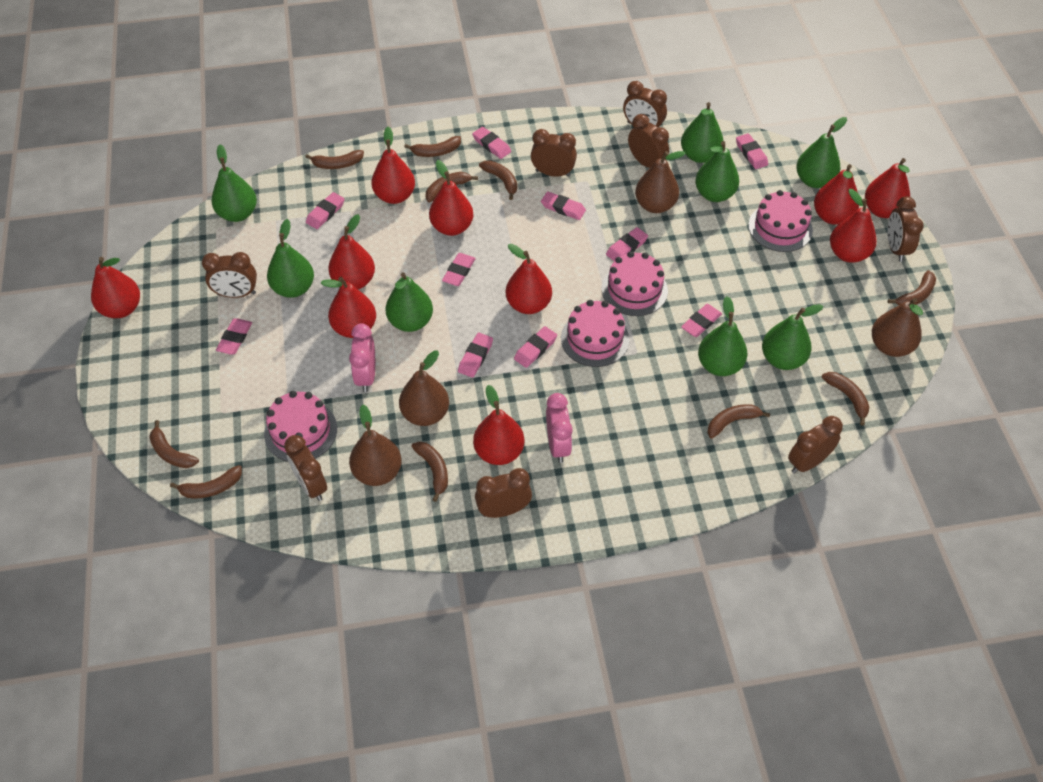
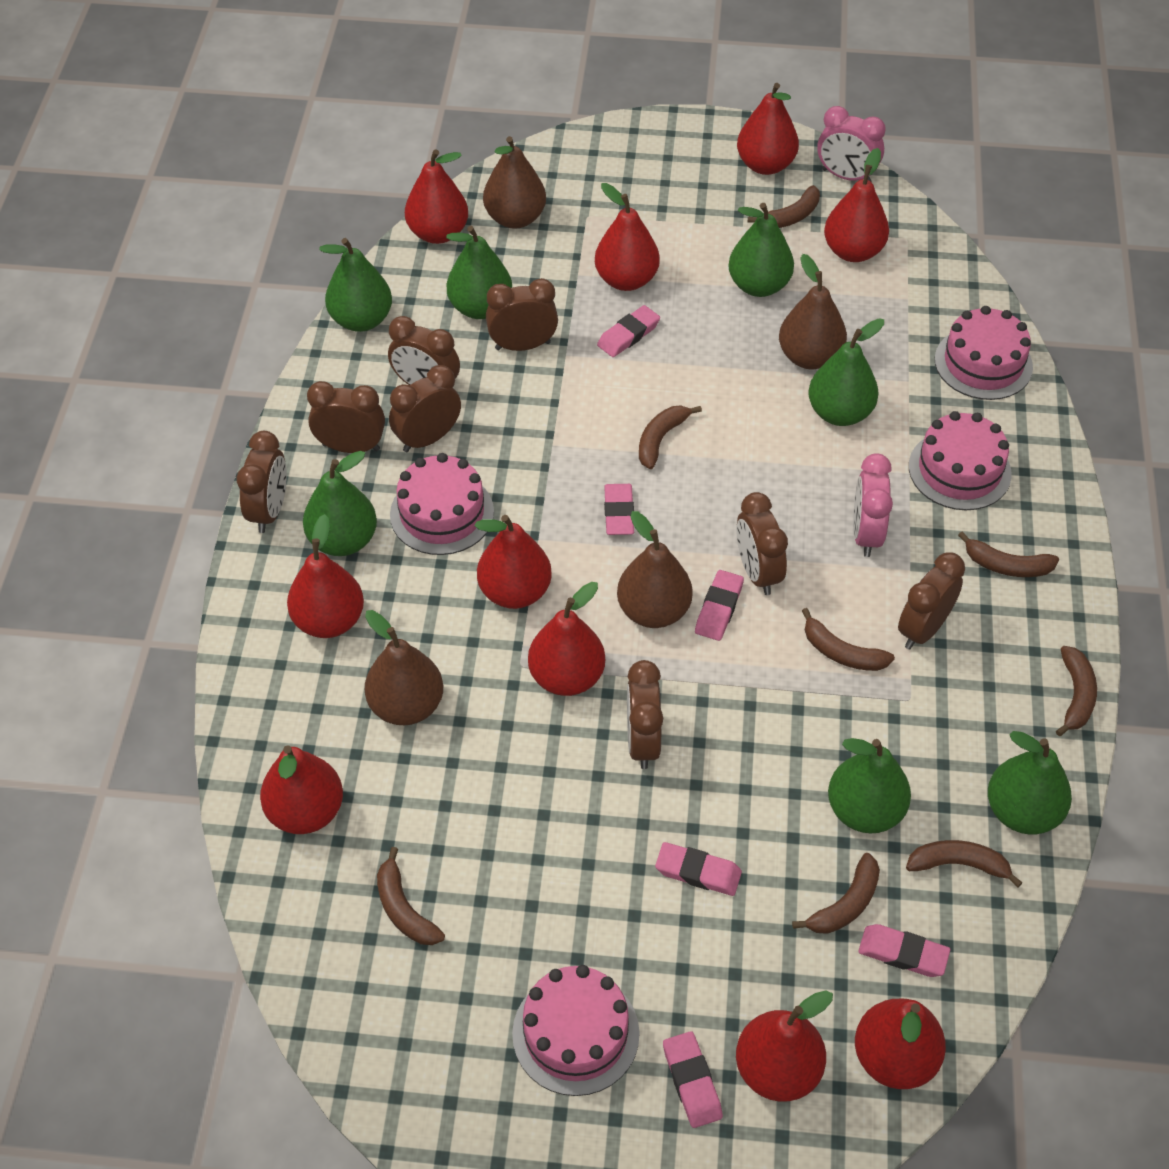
brown banana: 10 -> 8
green pear: 8 -> 7
pink eraser: 10 -> 6

